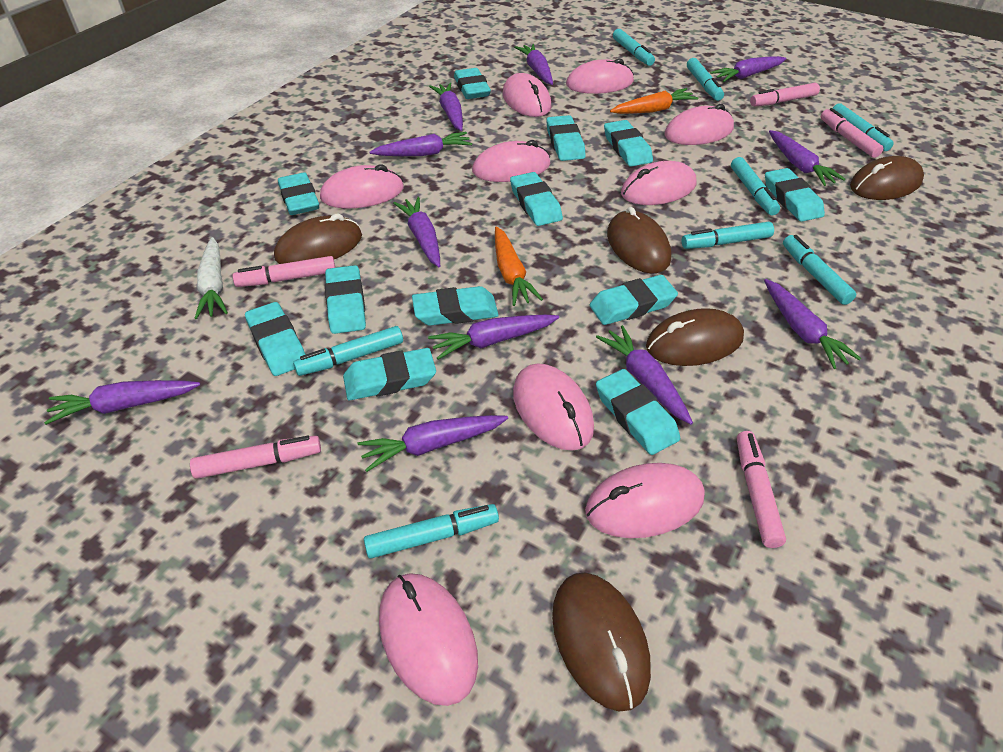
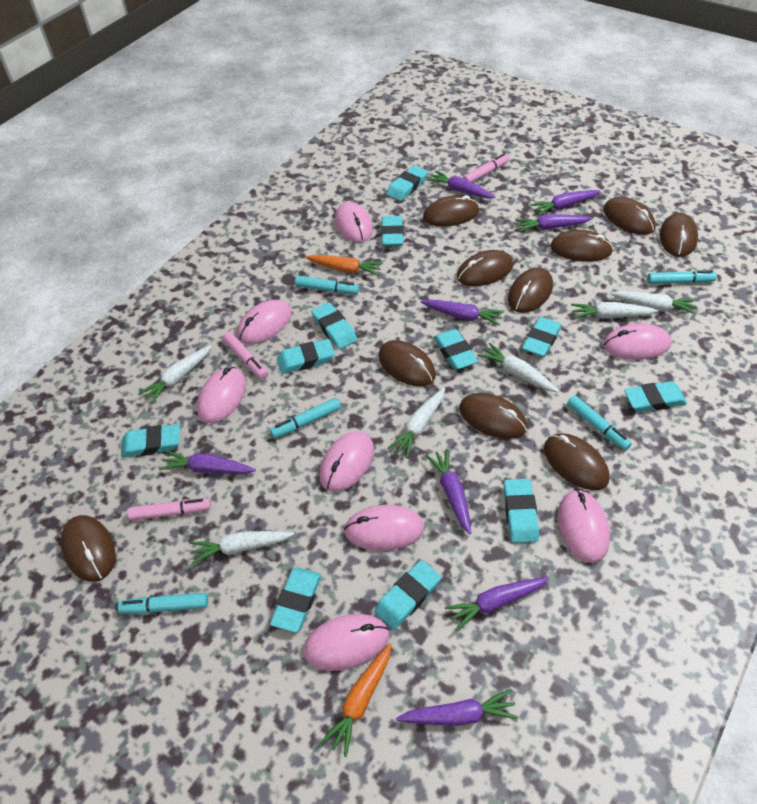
brown mouse: 5 -> 10
pink marker: 5 -> 3
pink mouse: 9 -> 8
purple carrot: 11 -> 8
turquoise eraser: 12 -> 11
turquoise marker: 8 -> 5
white carrot: 1 -> 6

